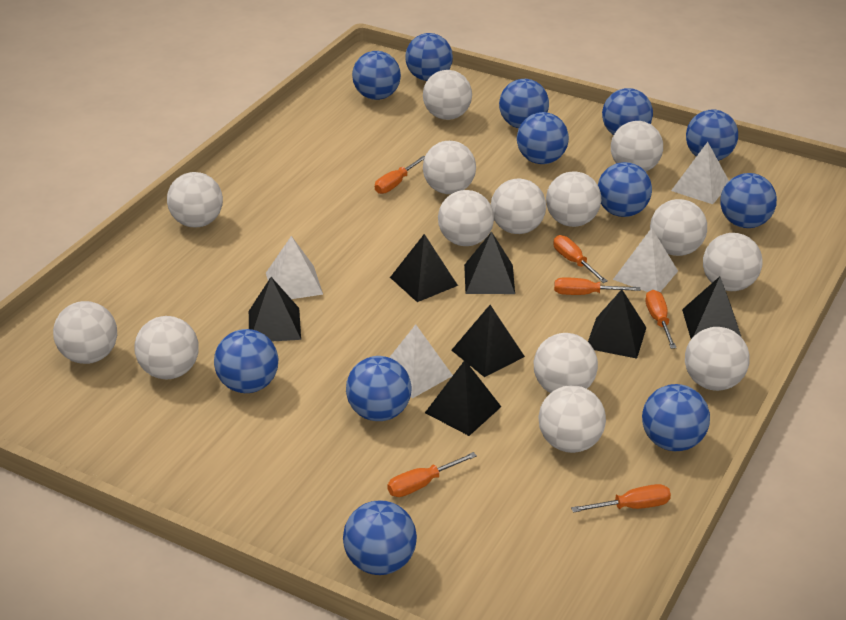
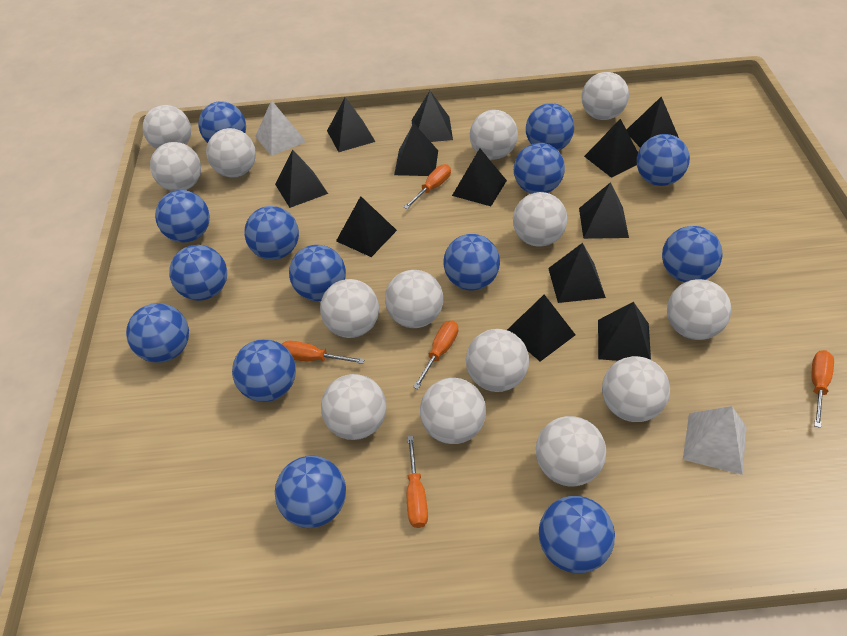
black pyramid: 7 -> 12
blue ball: 12 -> 14
orange screwdriver: 6 -> 5
white pyramid: 4 -> 2

